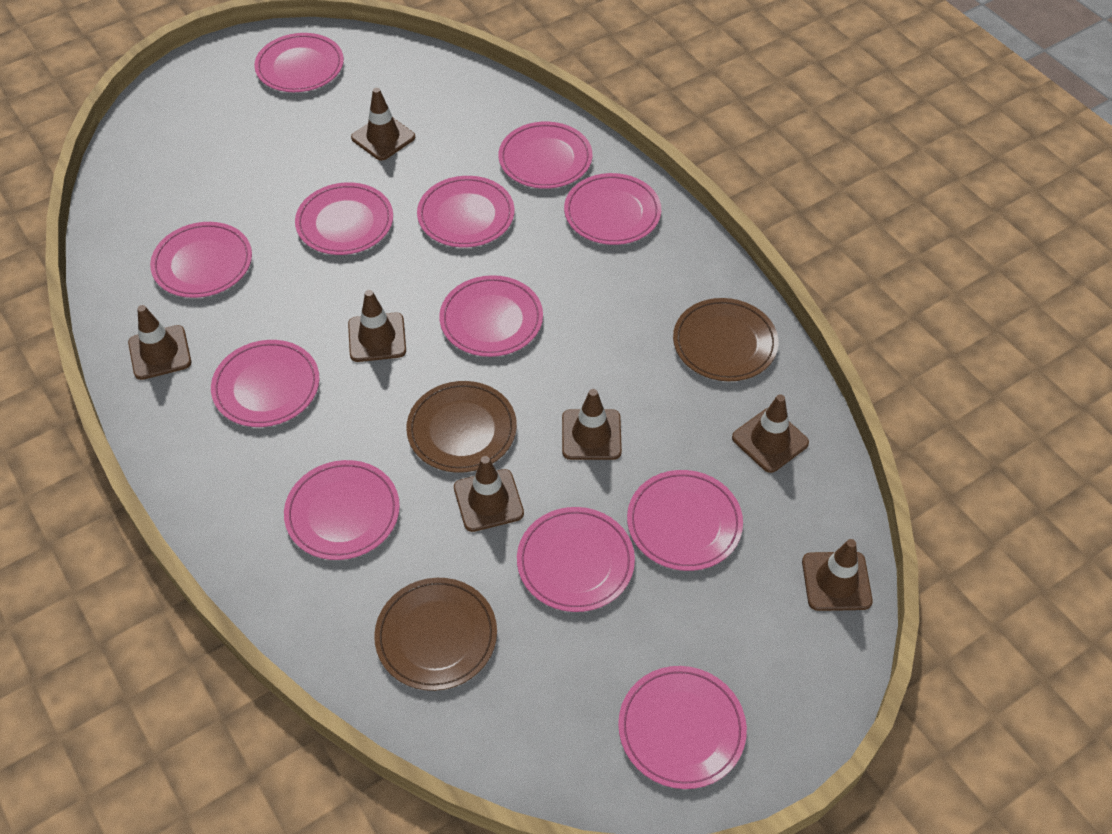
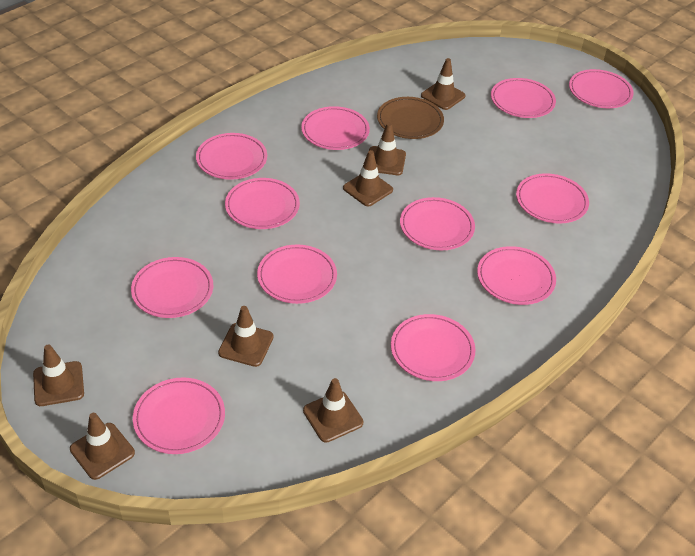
brown plate: 3 -> 1

